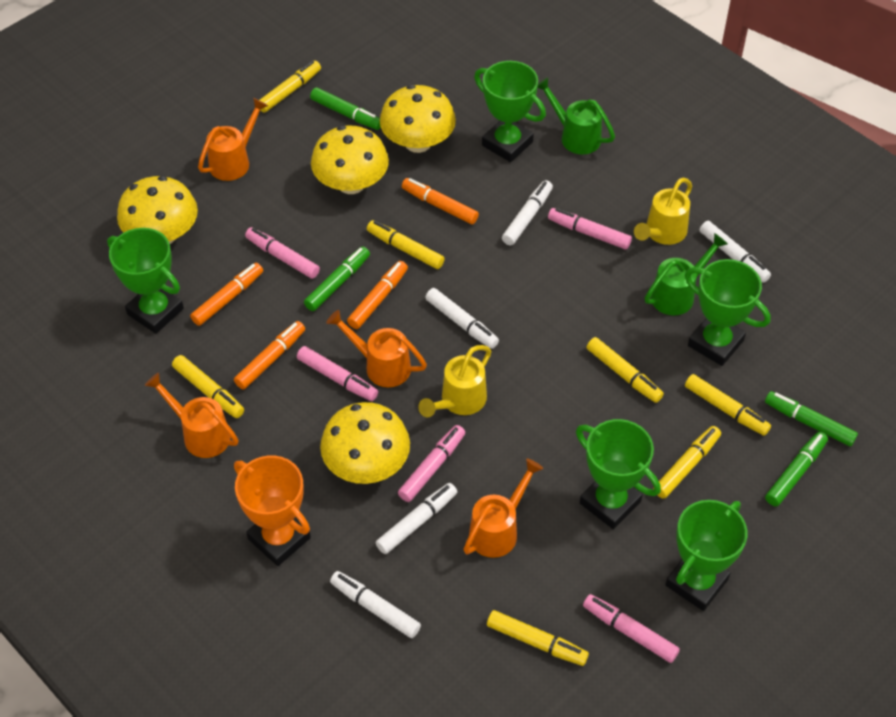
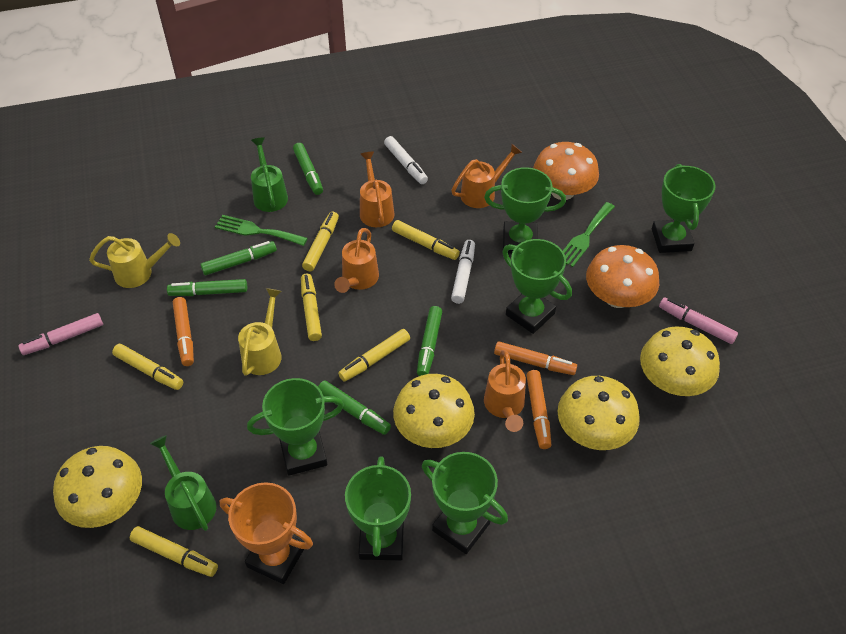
green fork: 0 -> 2
green marker: 4 -> 5
green trophy: 5 -> 6
orange marker: 4 -> 3
orange mushroom: 0 -> 2
pink marker: 5 -> 2
white marker: 5 -> 2
yellow marker: 7 -> 6

